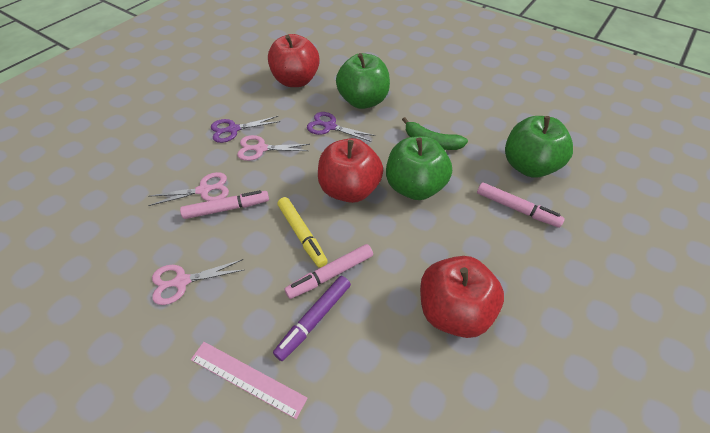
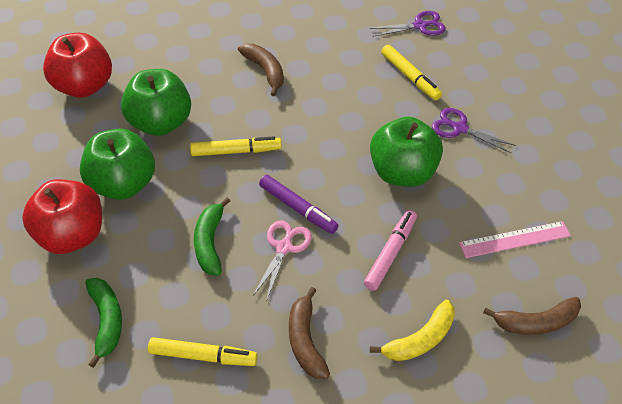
brown banana: 0 -> 3
green banana: 1 -> 2
pink marker: 3 -> 1
pink scissors: 3 -> 1
red apple: 3 -> 2
yellow banana: 0 -> 1
yellow marker: 1 -> 3

